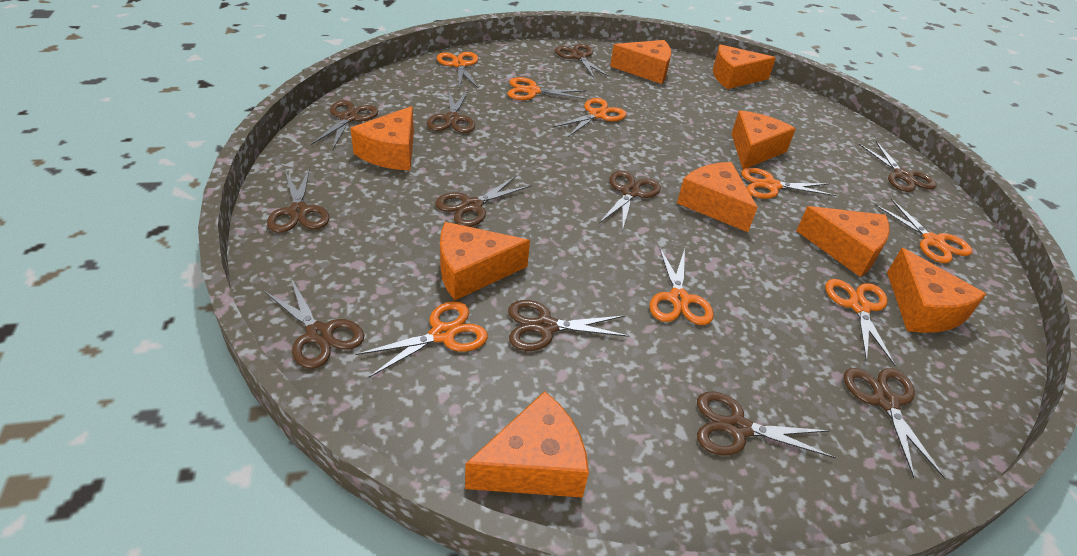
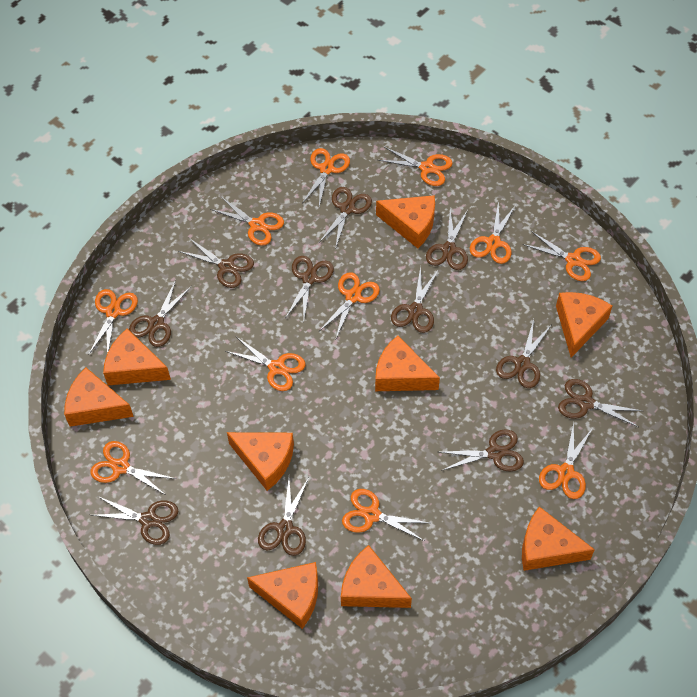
orange scissors: 8 -> 11

